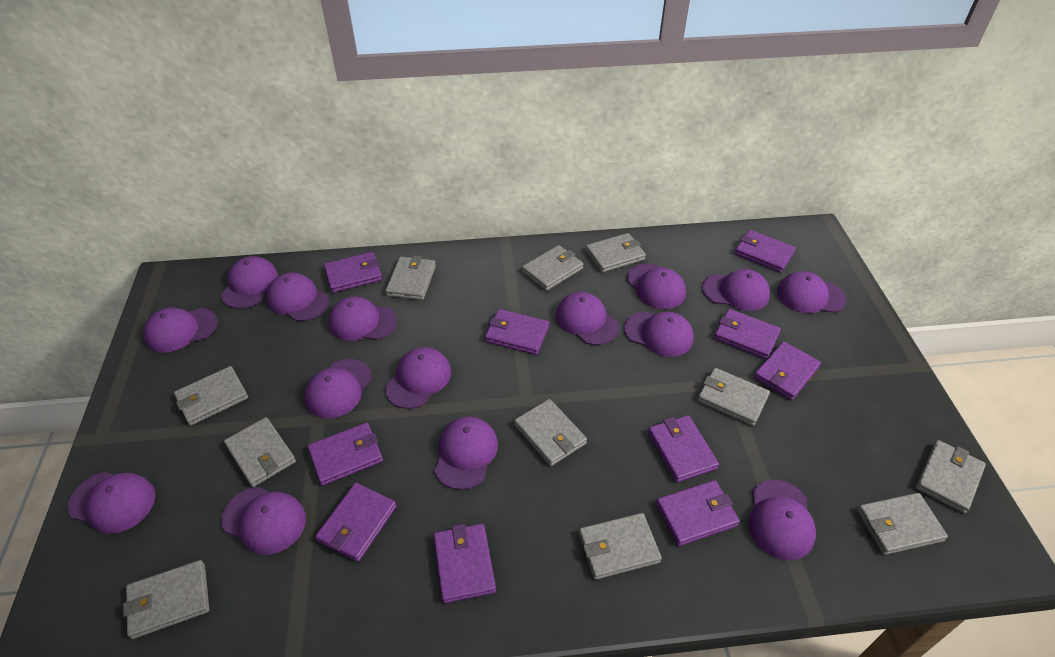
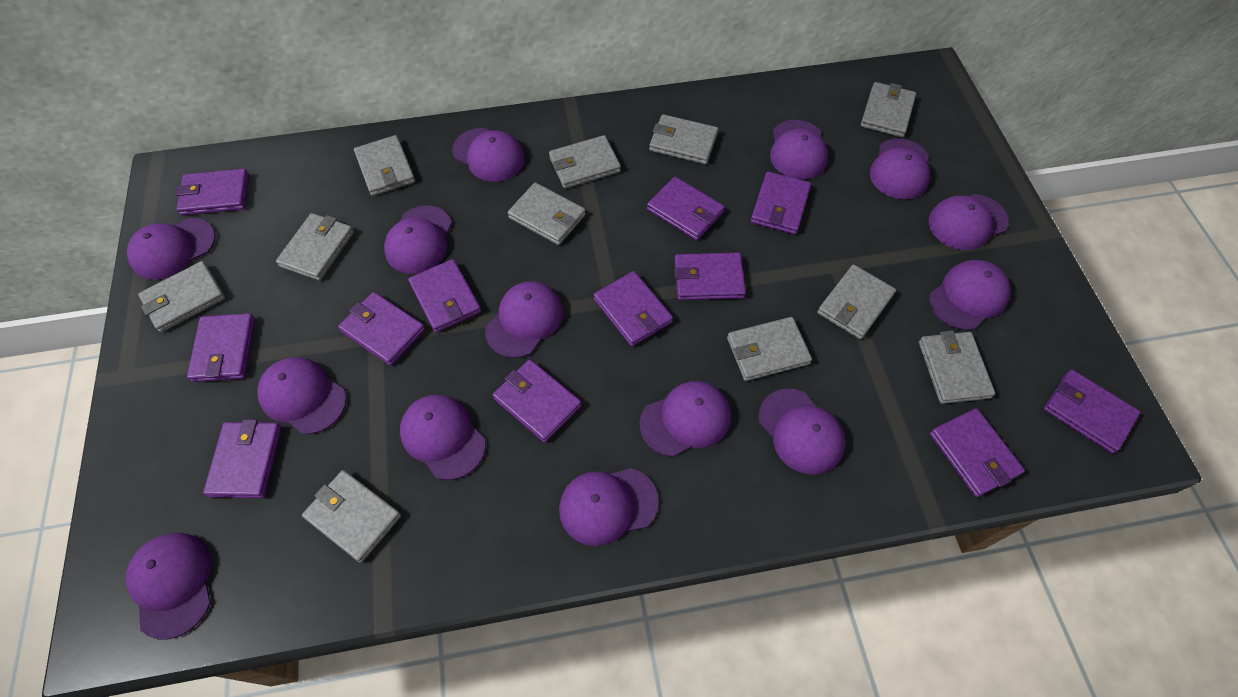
purple cap: 15 -> 14
purple wallet: 10 -> 12

